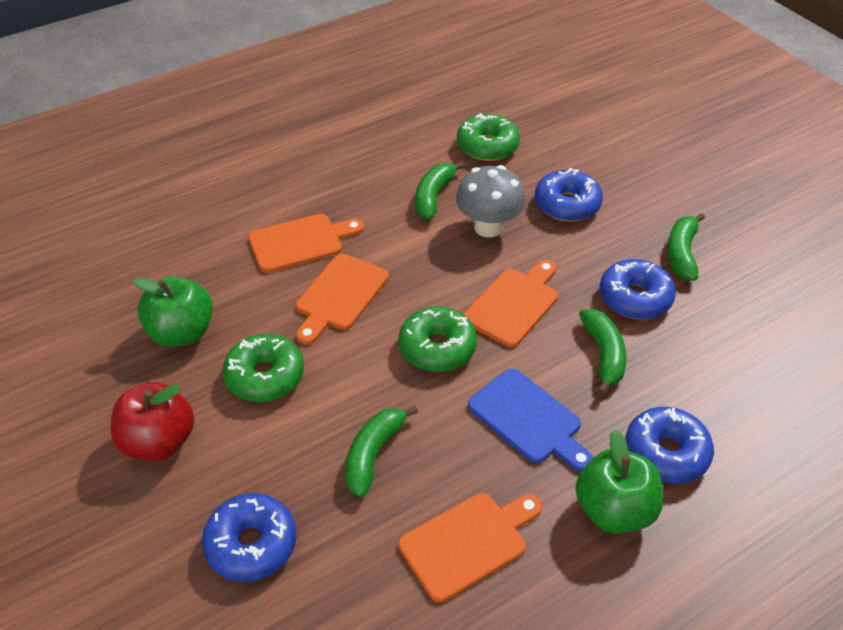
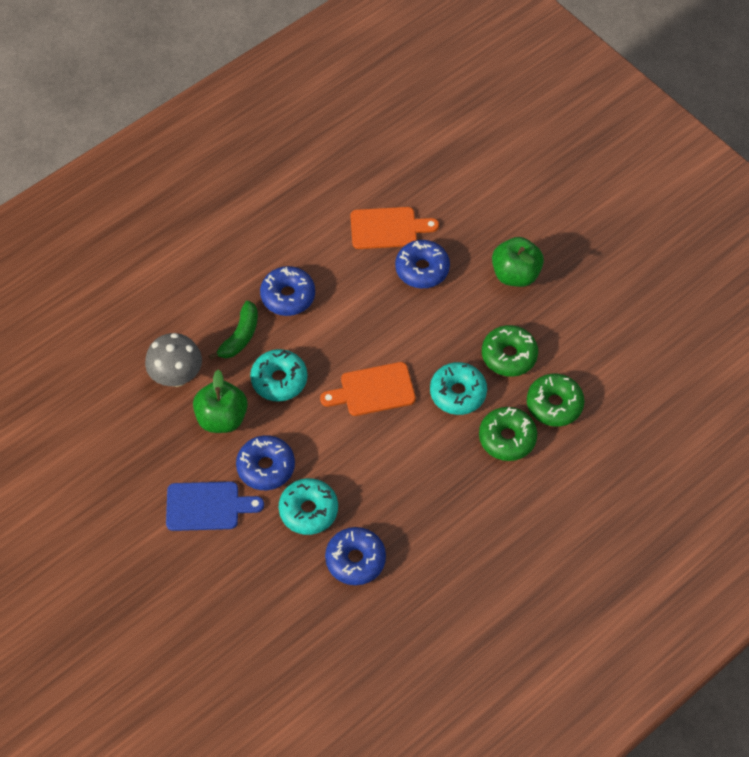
green banana: 4 -> 1
orange cutting board: 4 -> 2
red apple: 1 -> 0
turquoise donut: 0 -> 3

